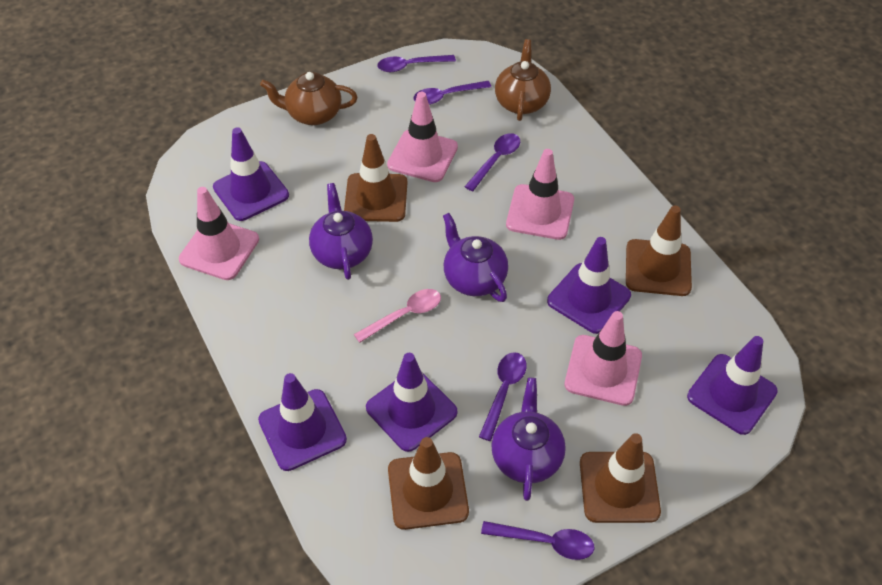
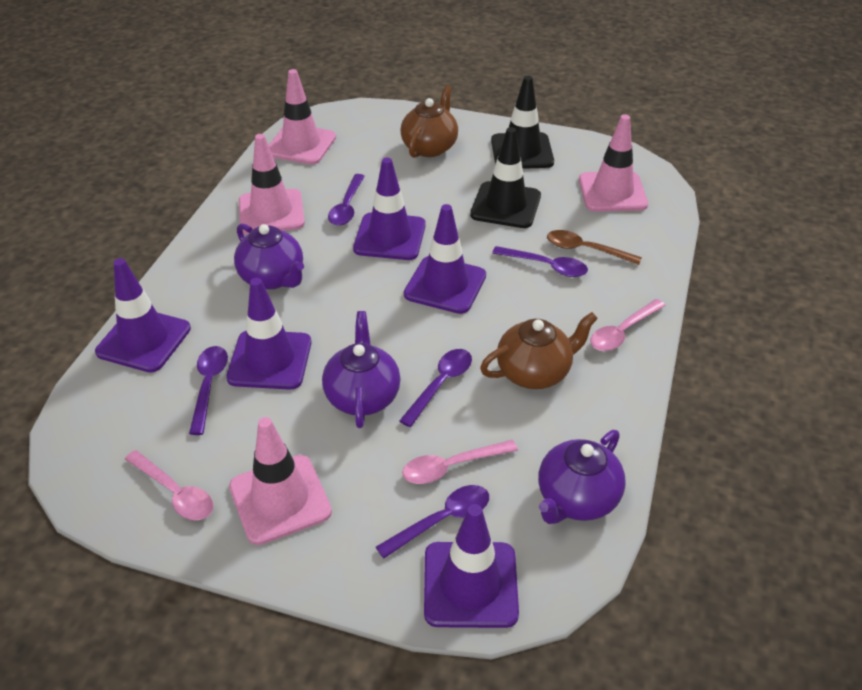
black traffic cone: 0 -> 2
brown spoon: 0 -> 1
brown traffic cone: 4 -> 0
pink spoon: 1 -> 3

